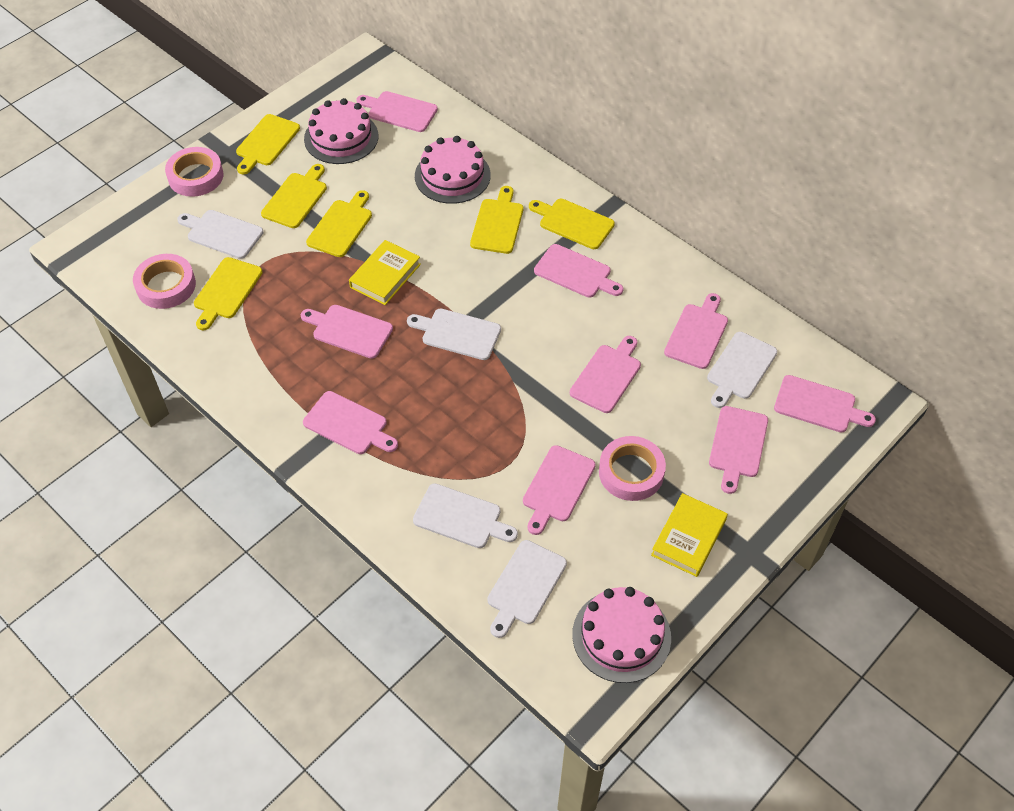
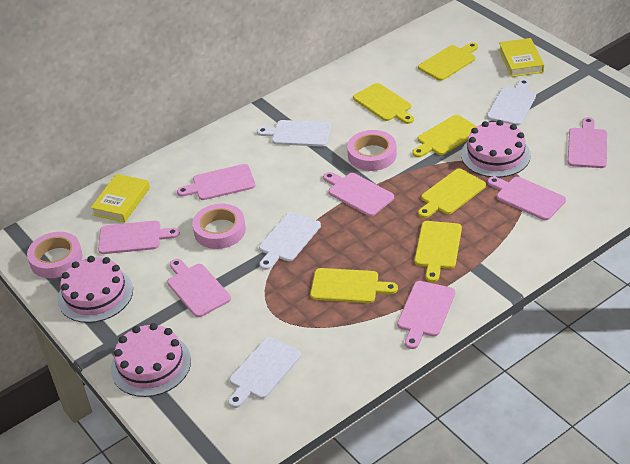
pink cutting board: 9 -> 7
white cutting board: 5 -> 4

